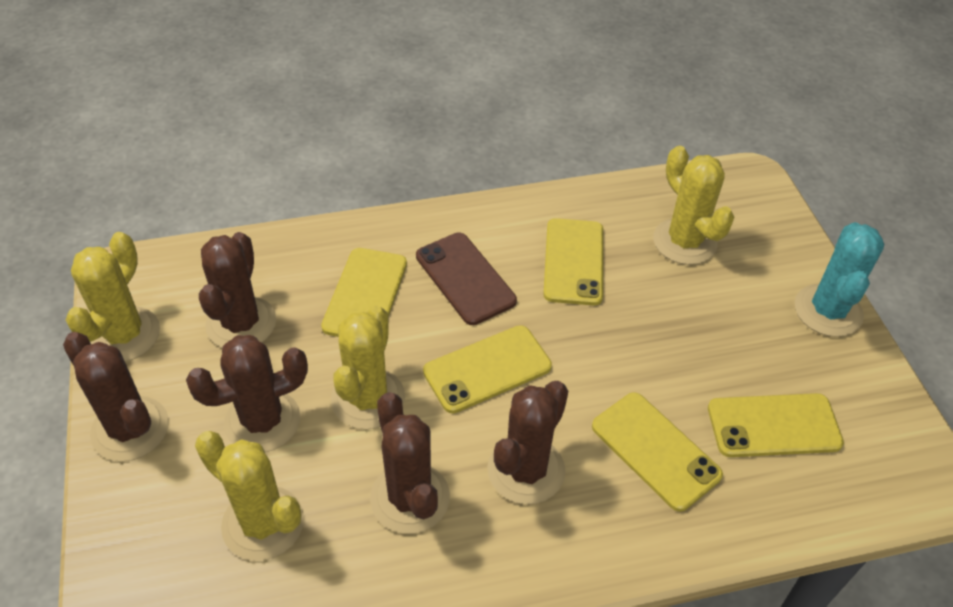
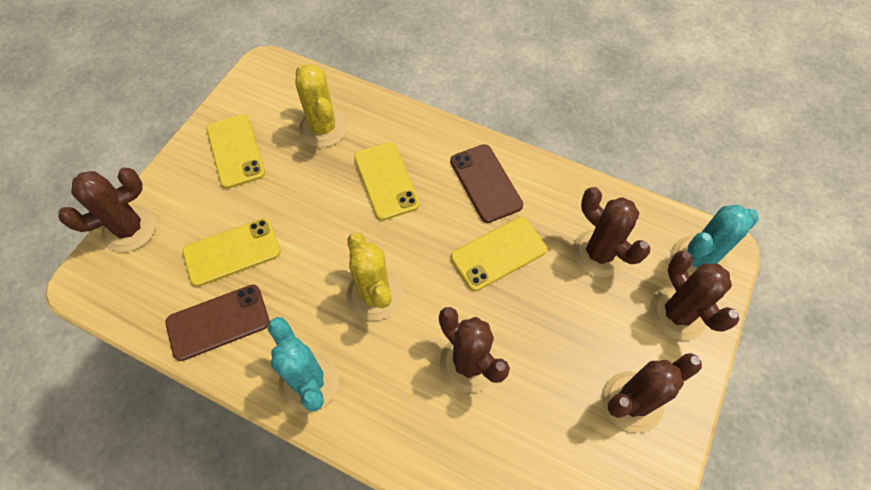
brown phone: 1 -> 2
turquoise cactus: 1 -> 2
yellow cactus: 4 -> 2
yellow phone: 5 -> 4

